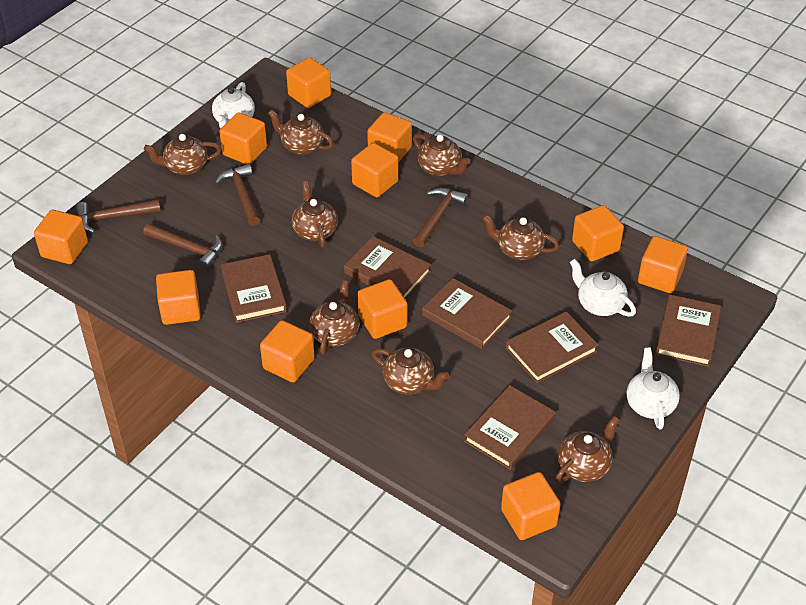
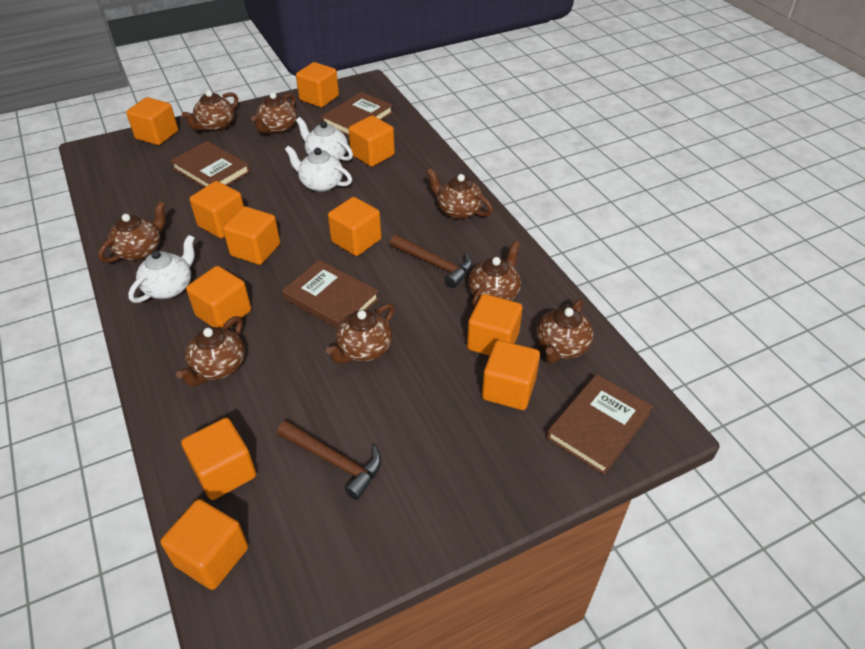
brown book: 6 -> 4
brown hammer: 4 -> 2

